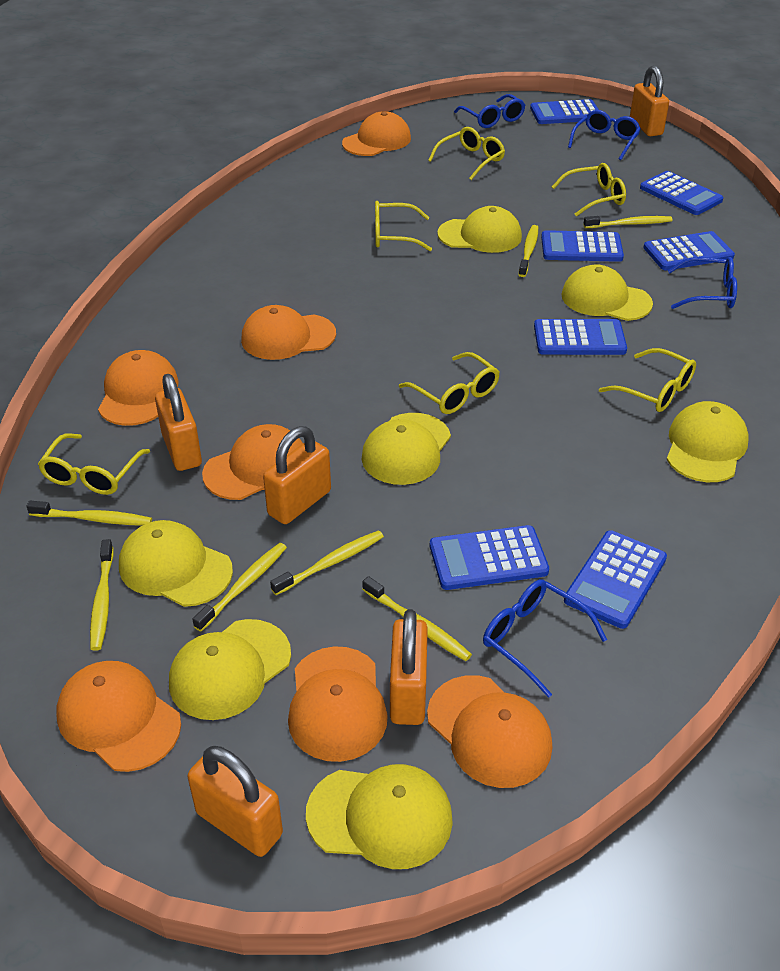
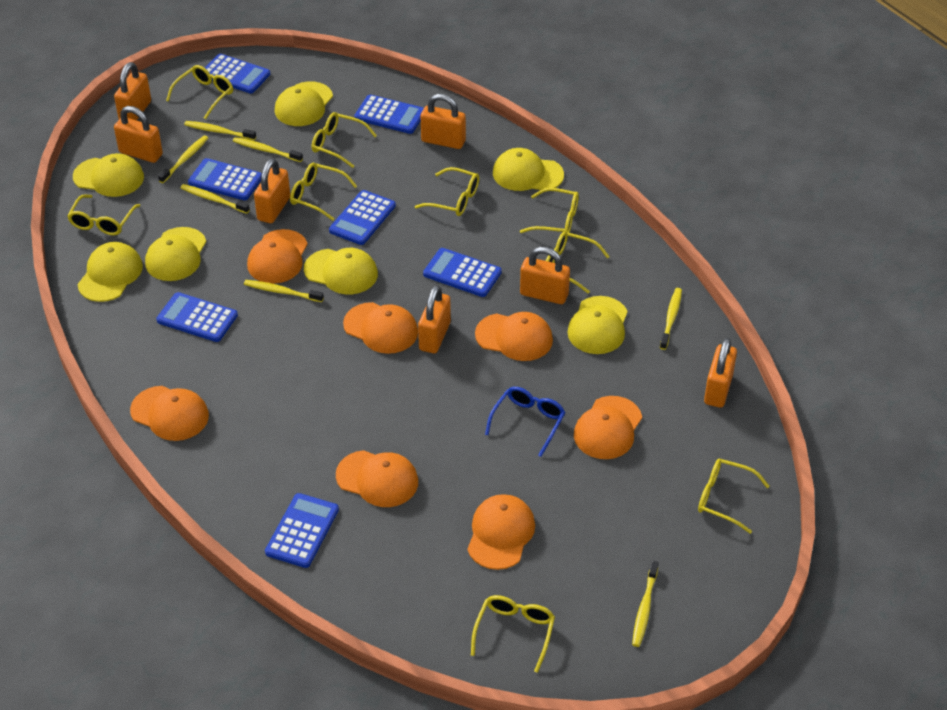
blue glasses: 4 -> 1
orange padlock: 5 -> 7
yellow glasses: 6 -> 9

